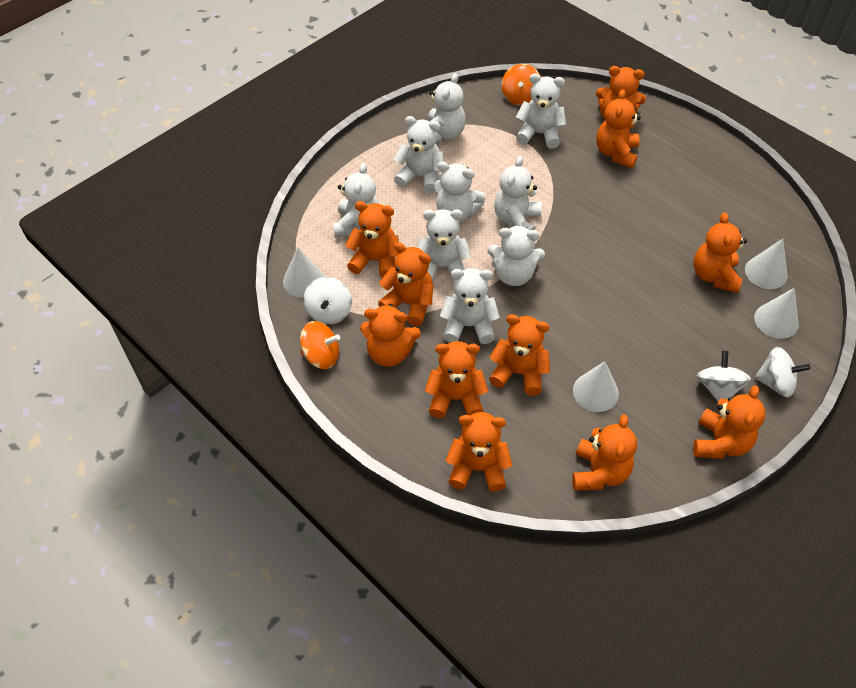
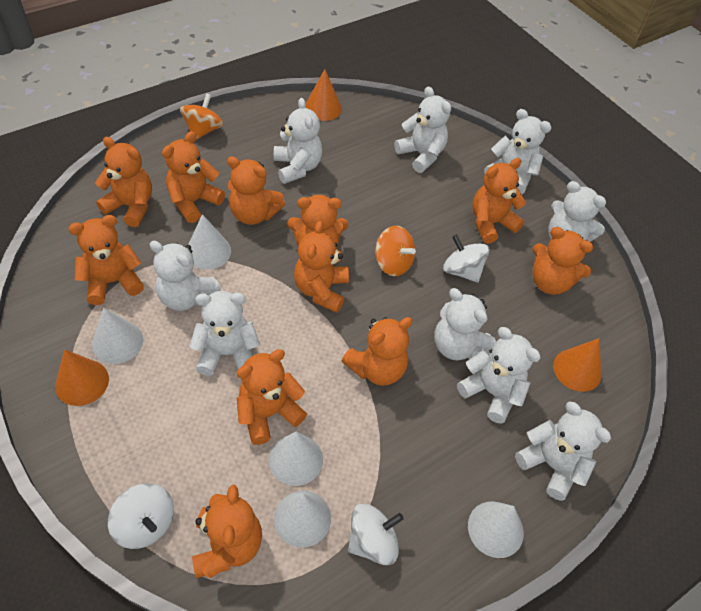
orange cone: 0 -> 3
white cone: 4 -> 5

